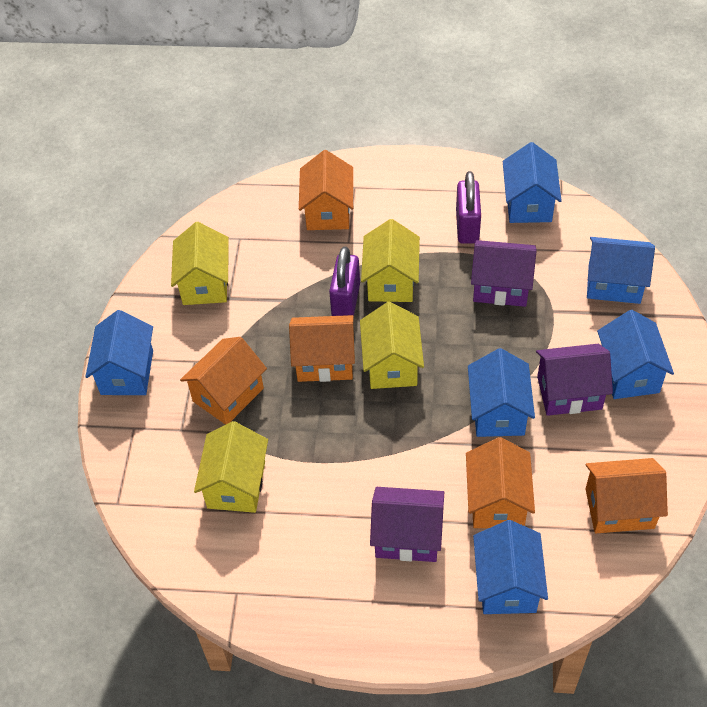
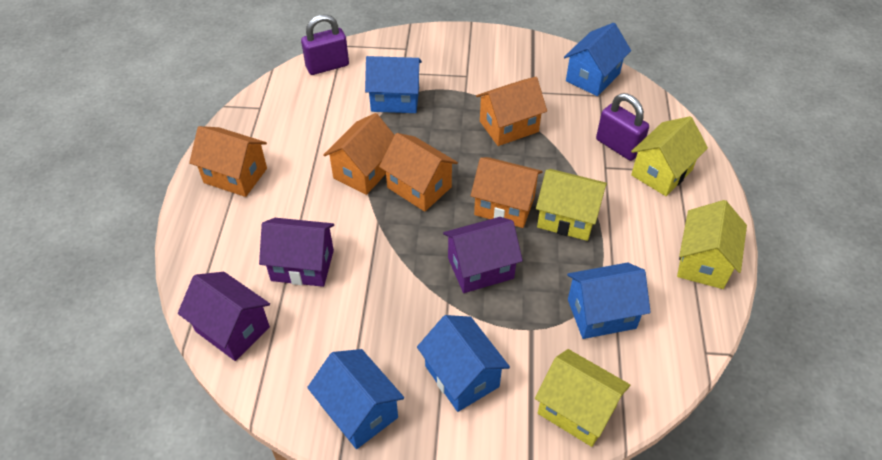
blue house: 6 -> 5

